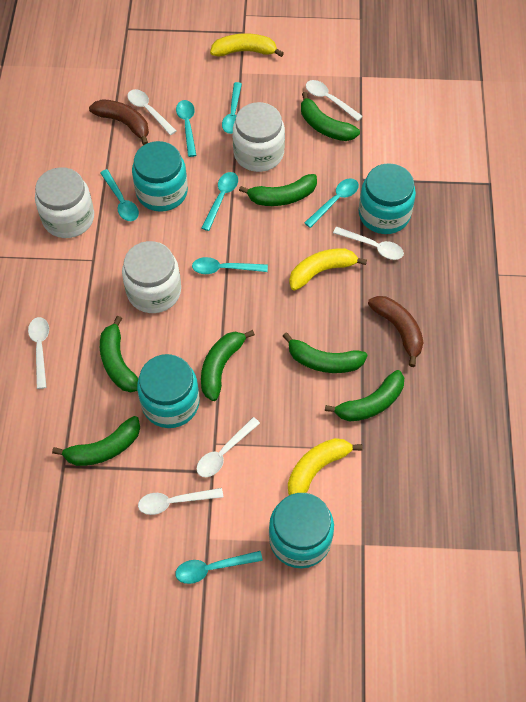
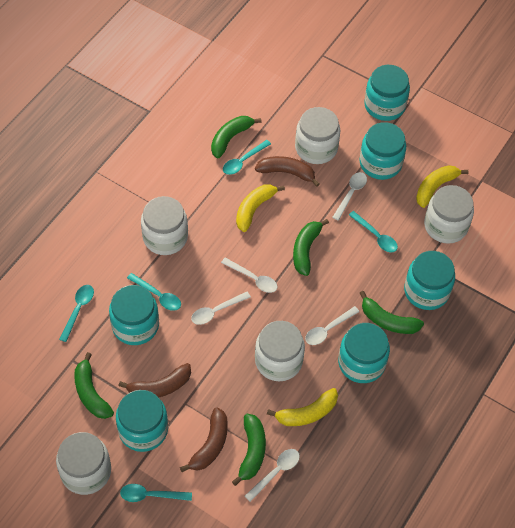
brown banana: 2 -> 3
green banana: 7 -> 5
turquoise jar: 4 -> 6
turquoise spoon: 7 -> 5
white jar: 3 -> 5
white spoon: 6 -> 5

